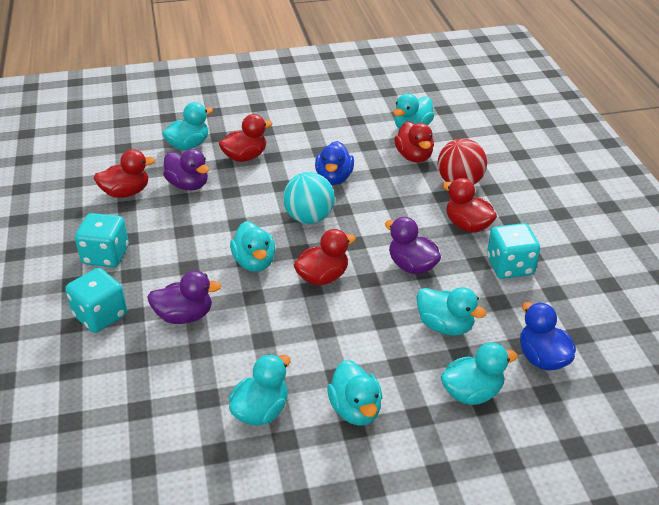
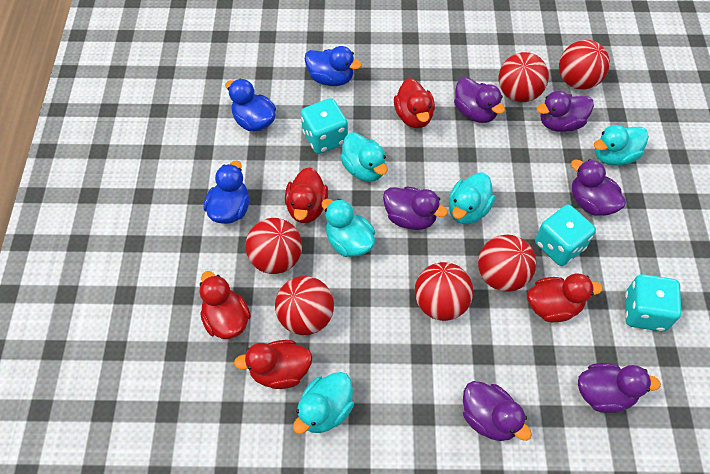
blue duck: 2 -> 3
purple duck: 3 -> 6
red ball: 1 -> 6
turquoise ball: 1 -> 0
turquoise duck: 7 -> 5

